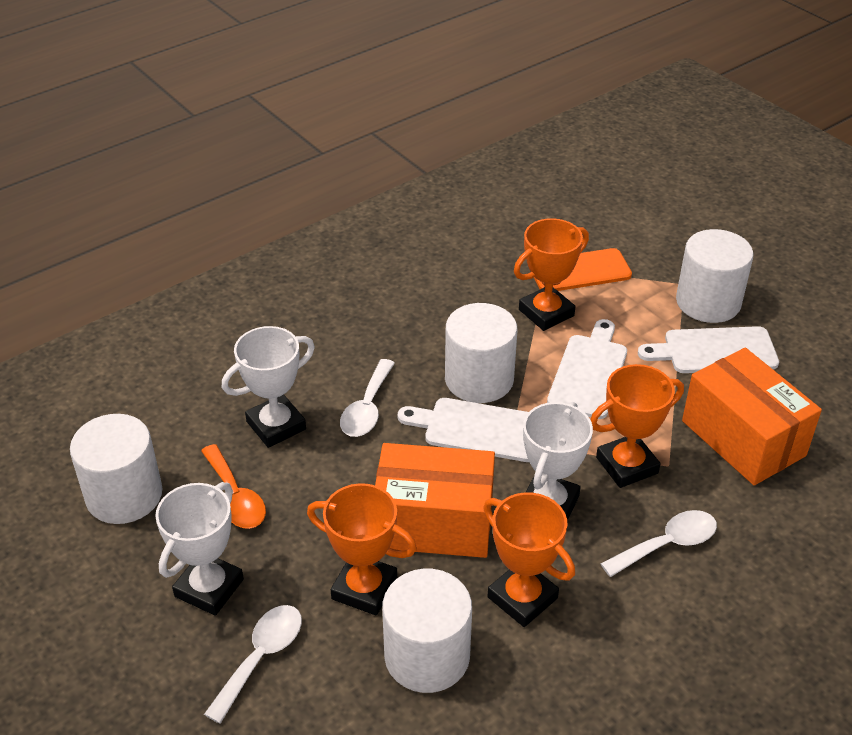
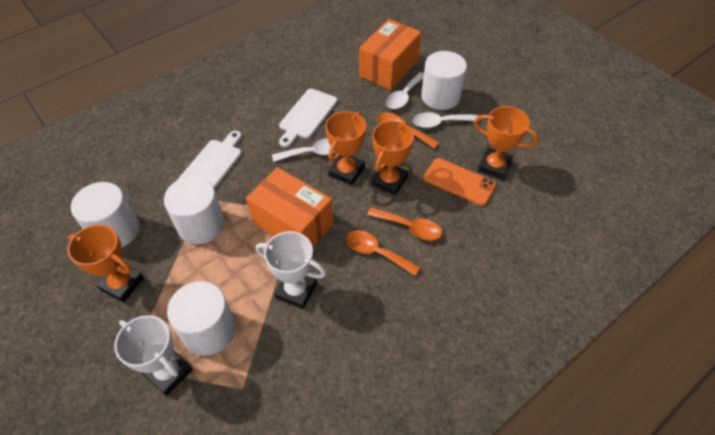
orange spoon: 1 -> 3
white cutting board: 3 -> 2
white trophy: 3 -> 2

